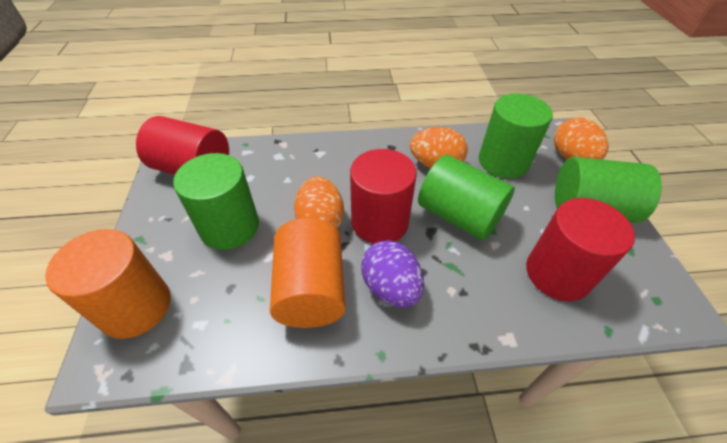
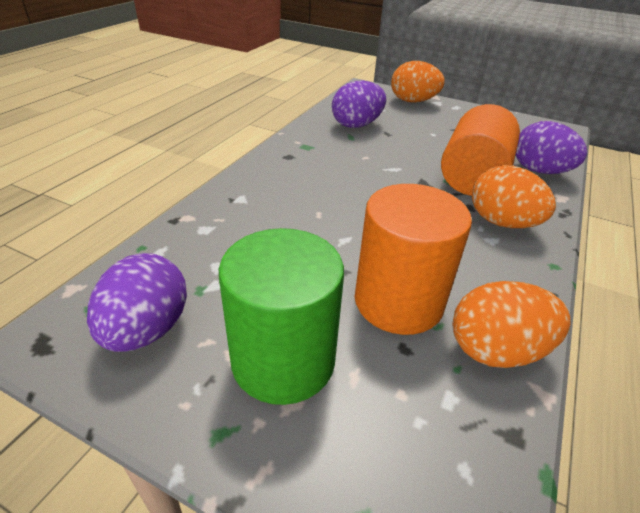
green cylinder: 4 -> 1
purple egg: 1 -> 3
red cylinder: 3 -> 0

